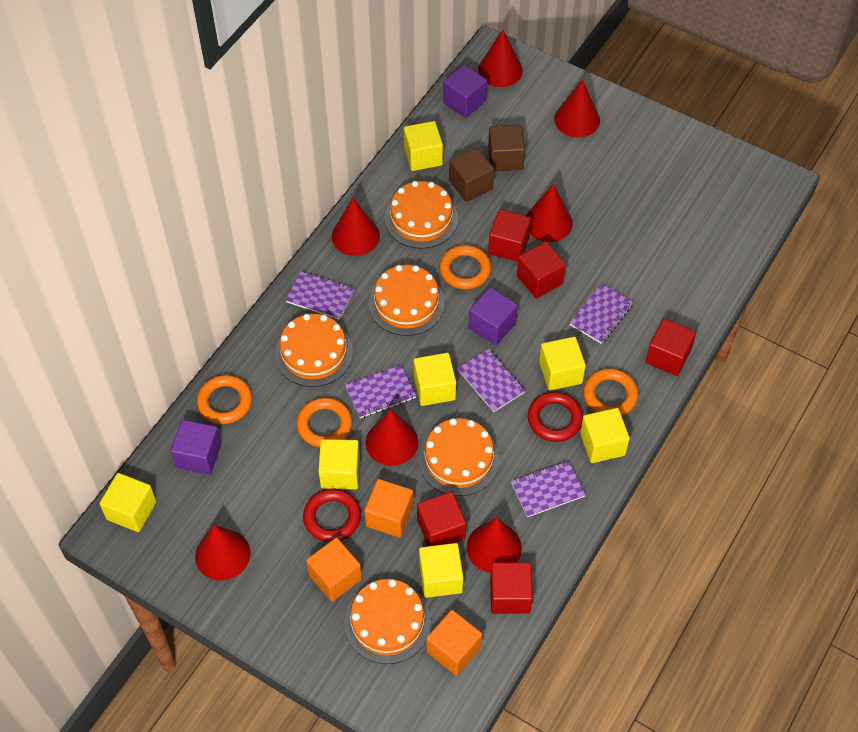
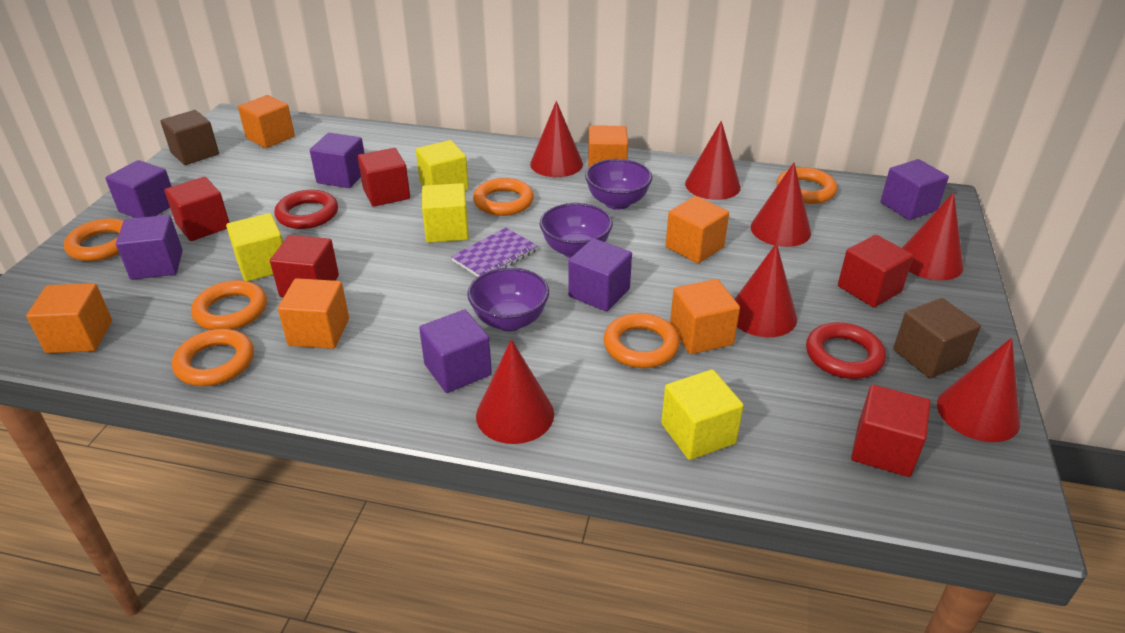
orange cake: 5 -> 0
orange cube: 3 -> 6
orange ring: 4 -> 6
purple bowl: 0 -> 3
purple cube: 3 -> 6
purple notebook: 5 -> 1
yellow cube: 7 -> 4

